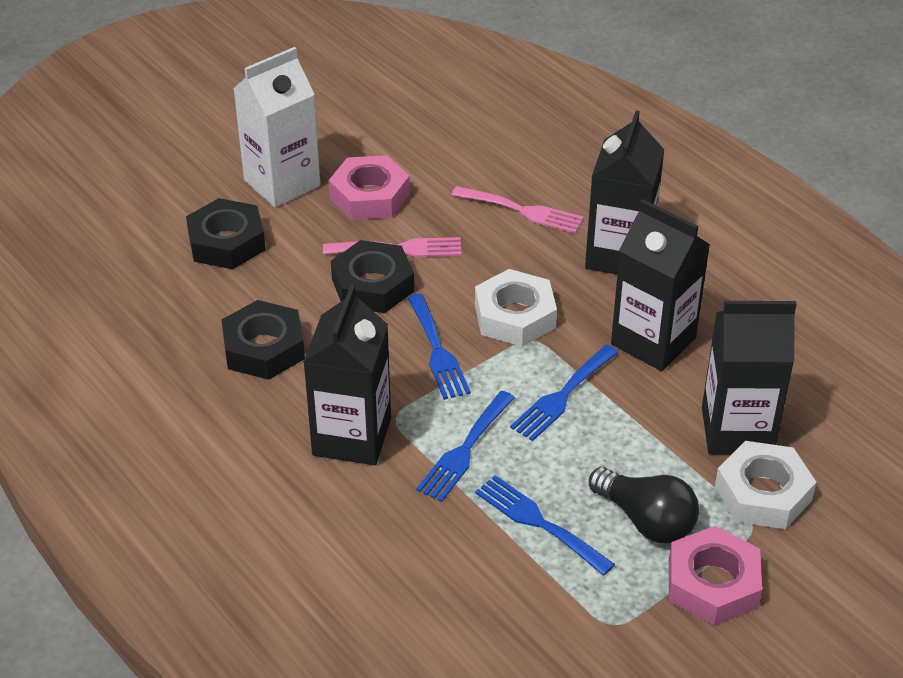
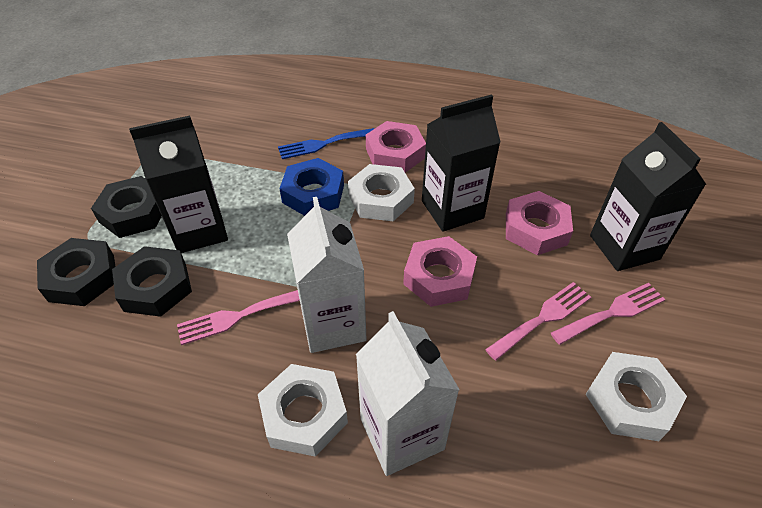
black carton: 4 -> 3
black light bulb: 1 -> 0
blue fork: 4 -> 1
blue nut: 0 -> 1
pink fork: 2 -> 3
pink nut: 2 -> 3
white carton: 1 -> 2
white nut: 2 -> 3

